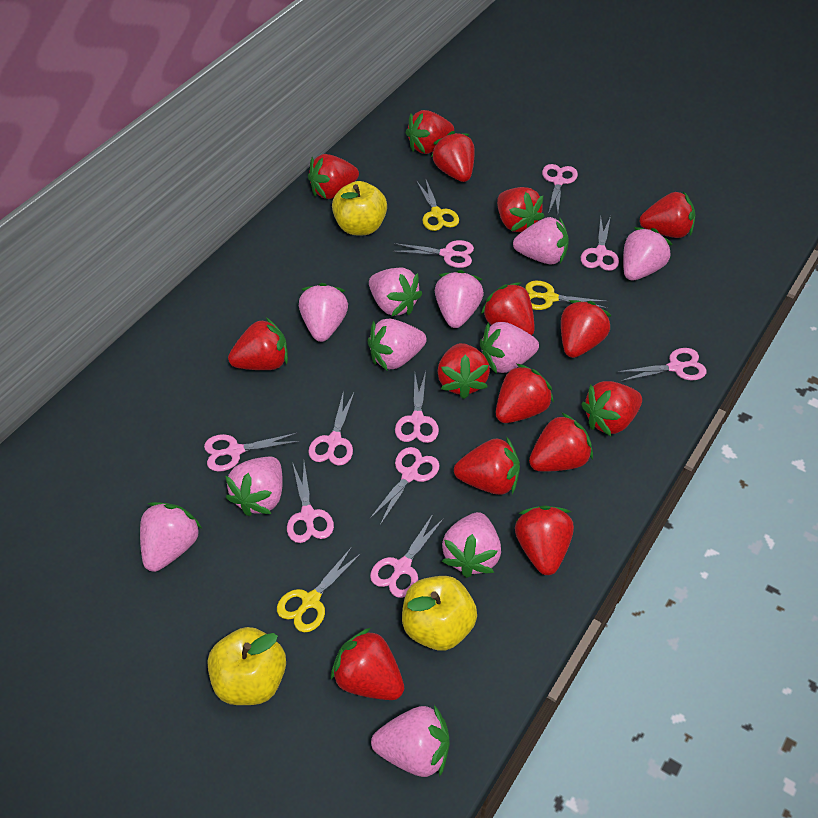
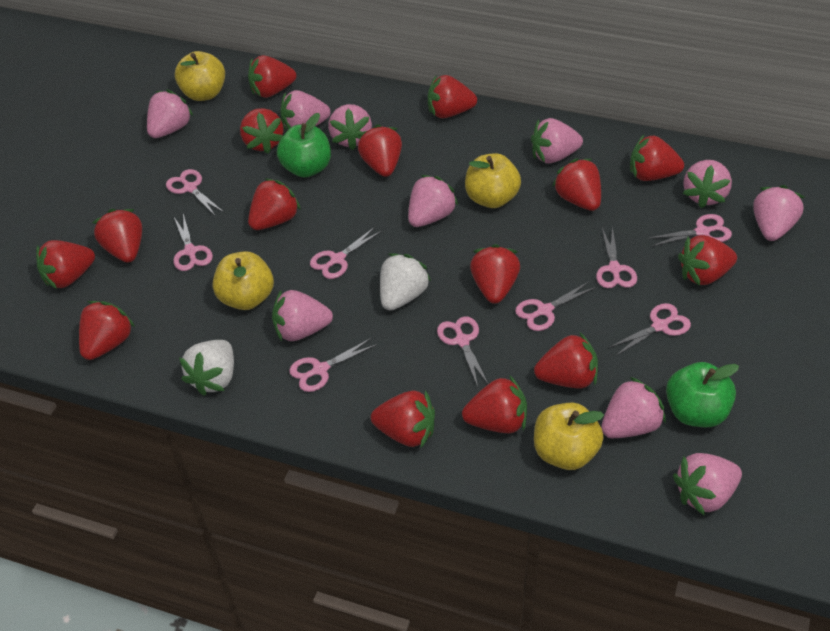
green apple: 0 -> 2
pink scissors: 10 -> 9
pink strawberry: 11 -> 10
white strawberry: 0 -> 2
yellow apple: 3 -> 4
yellow scissors: 3 -> 0

